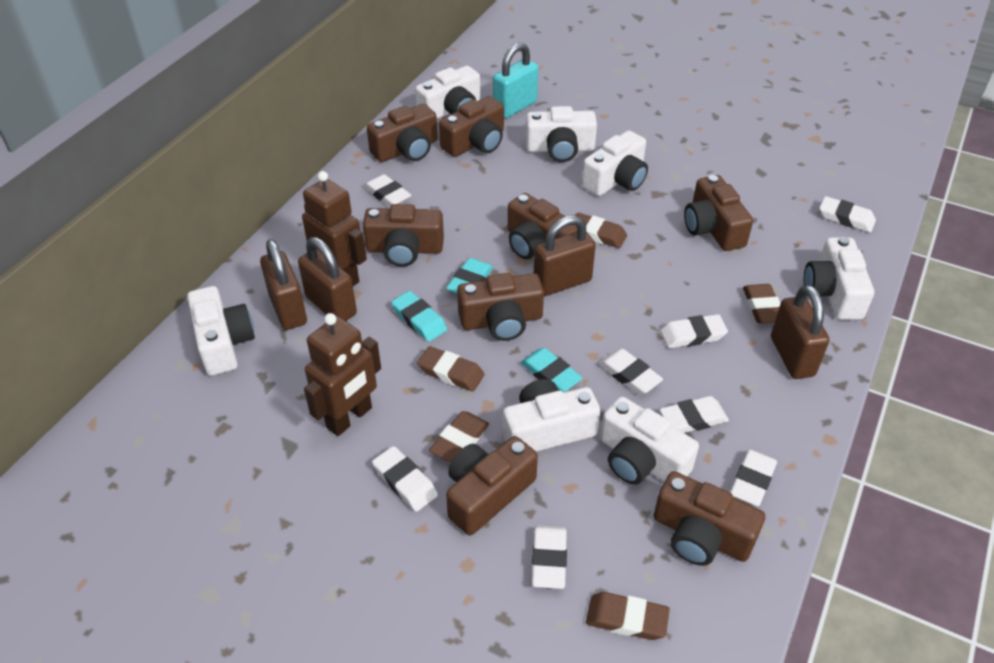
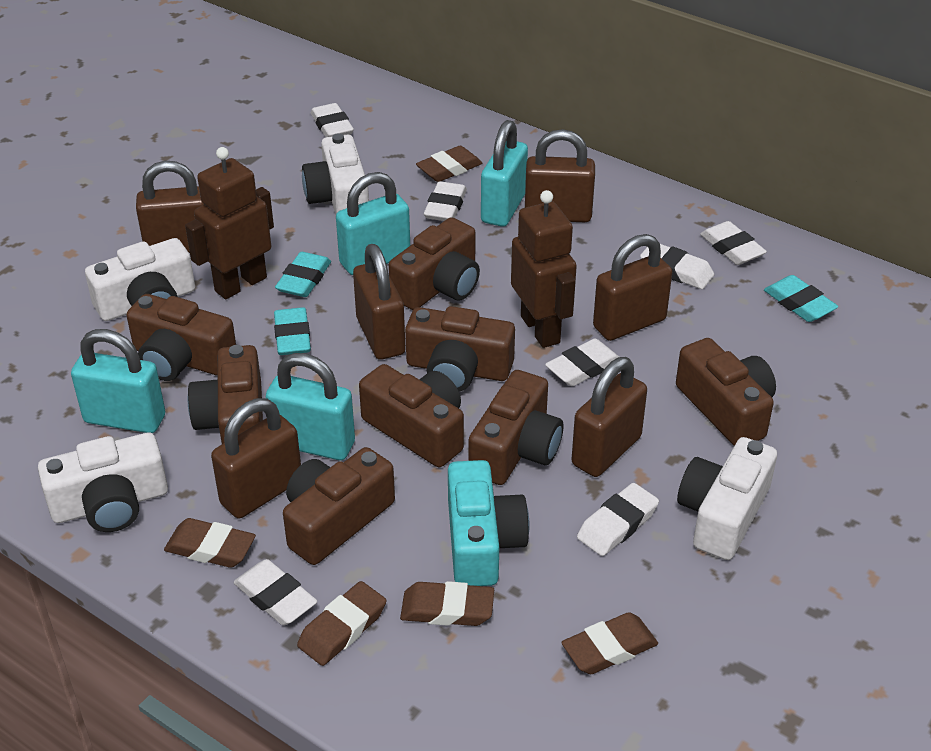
brown padlock: 4 -> 6
turquoise camera: 0 -> 1
turquoise padlock: 1 -> 4
white camera: 7 -> 4
white eraser: 8 -> 7

